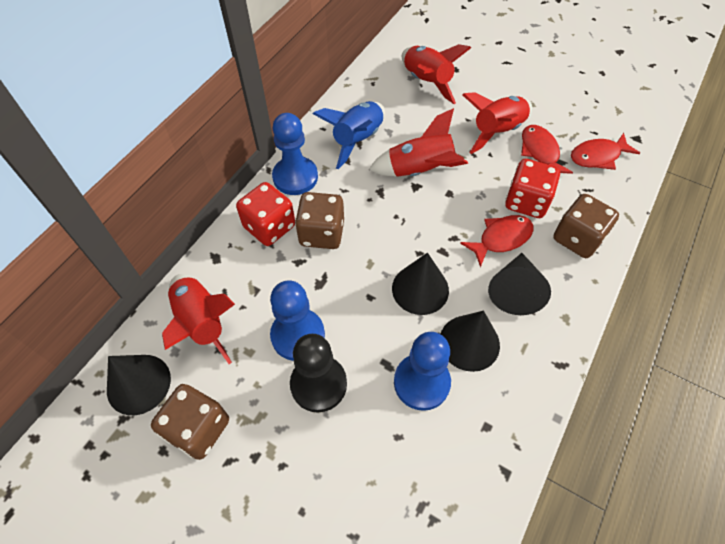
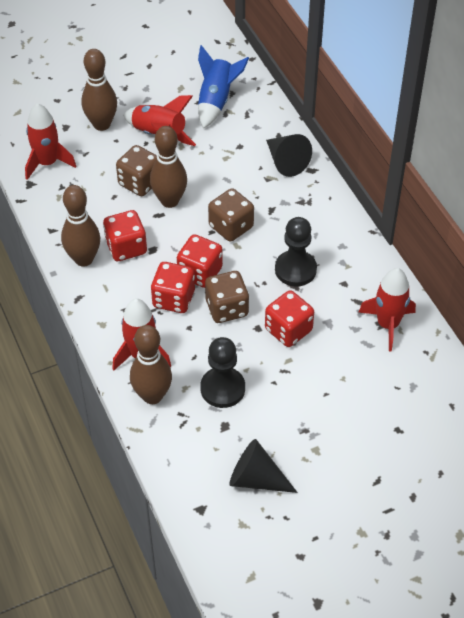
black cone: 4 -> 2
black pawn: 1 -> 2
blue pawn: 3 -> 0
brown bowling pin: 0 -> 4
red dice: 2 -> 4
red fish: 3 -> 0

